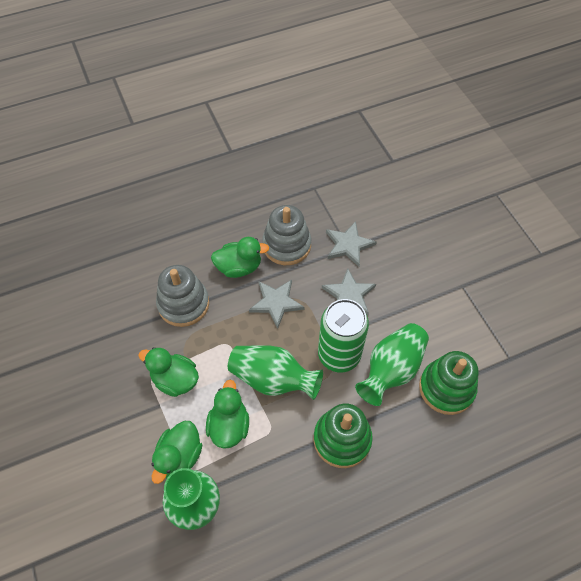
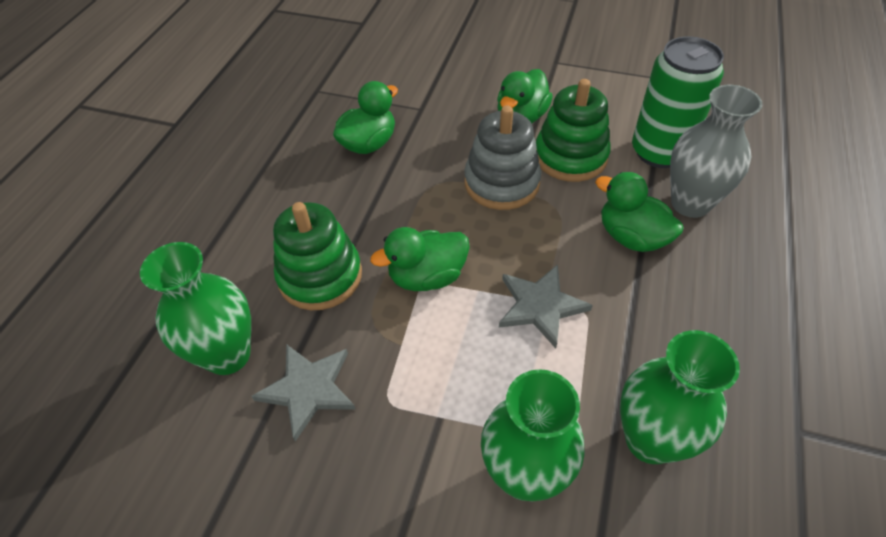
grey stacking toy: 2 -> 1
grey star: 3 -> 2
grey vase: 0 -> 1

